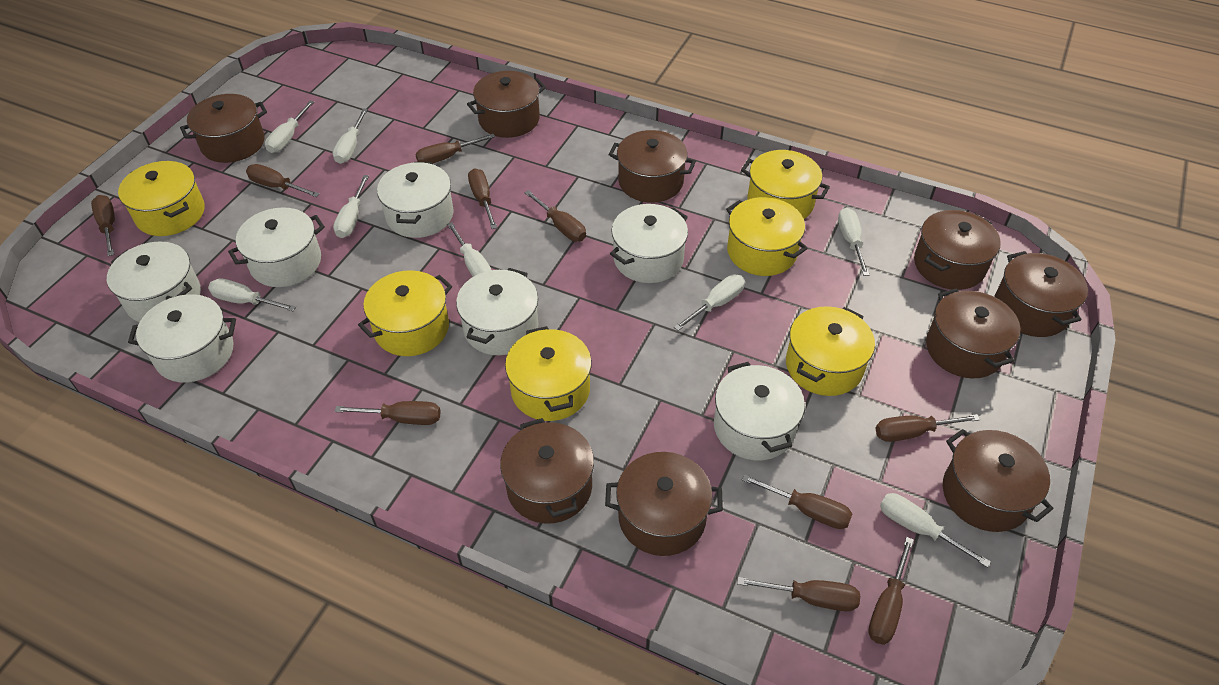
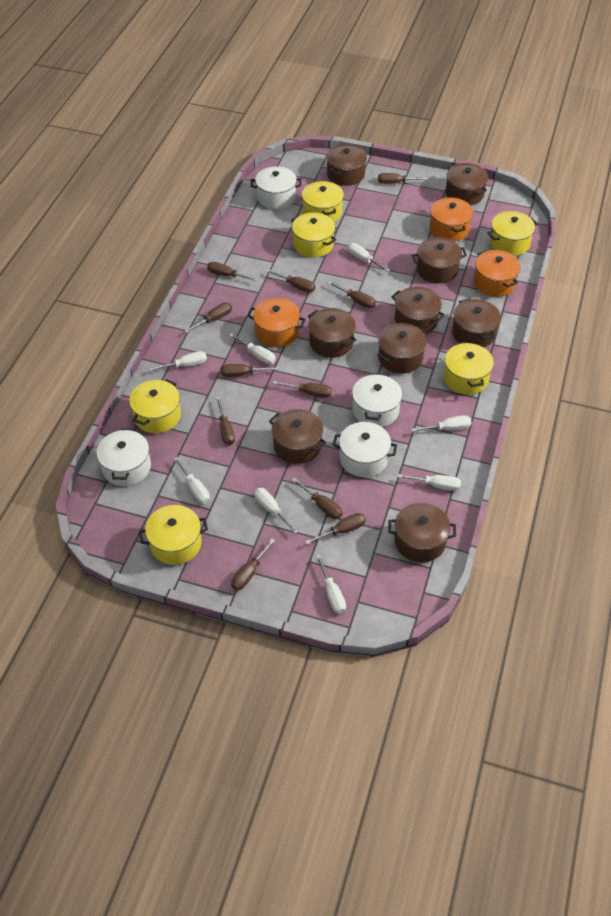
brown screwdriver: 10 -> 11
orange pot: 0 -> 3
white pot: 7 -> 4

